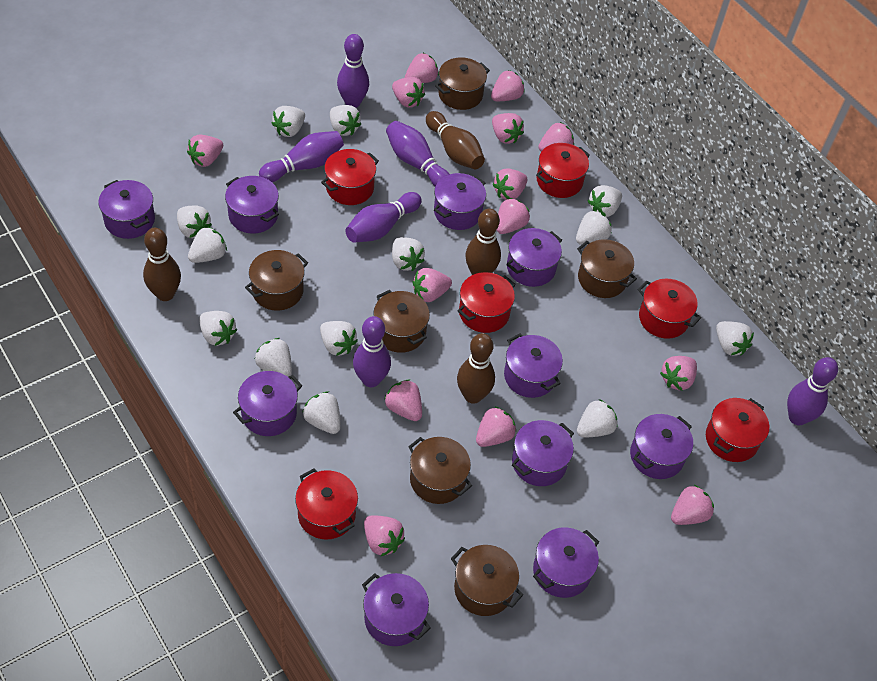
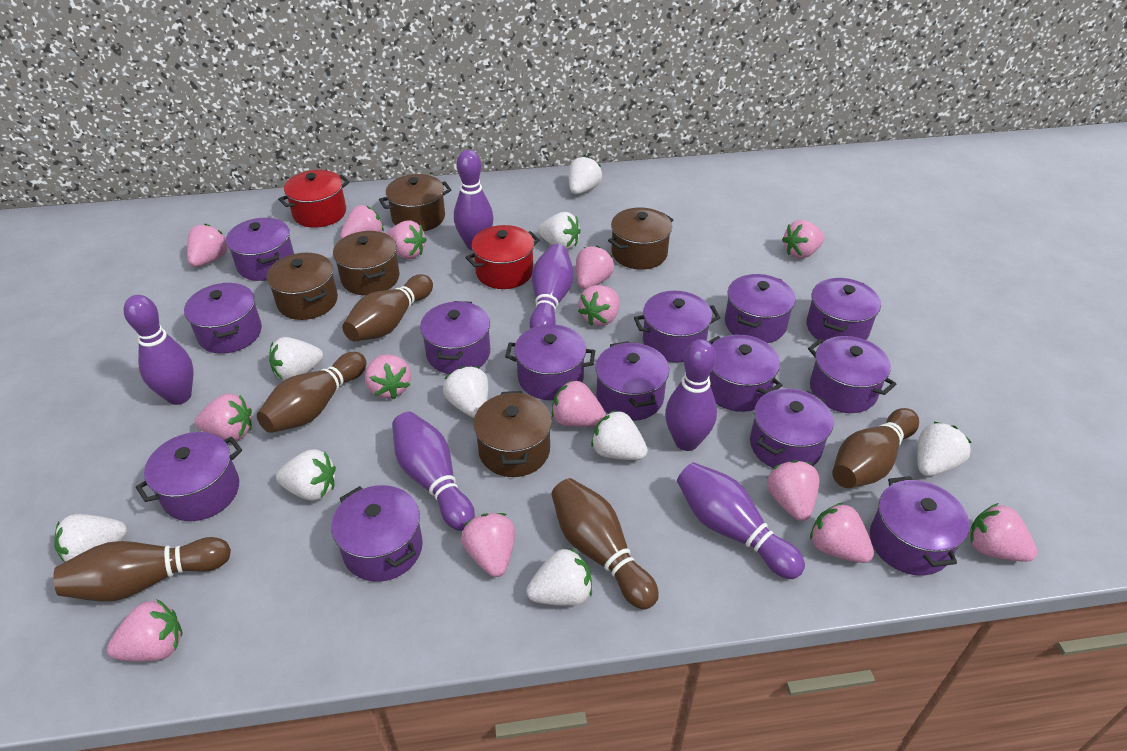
brown bowling pin: 4 -> 5
brown pot: 6 -> 5
purple pot: 10 -> 14
red pot: 6 -> 2
white strawberry: 13 -> 9

